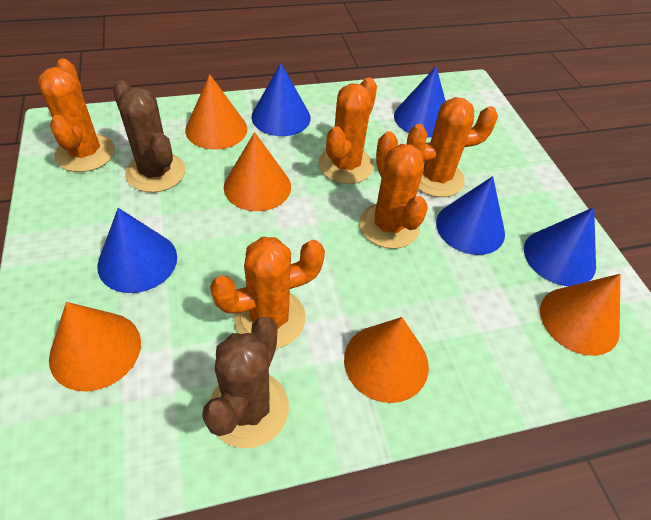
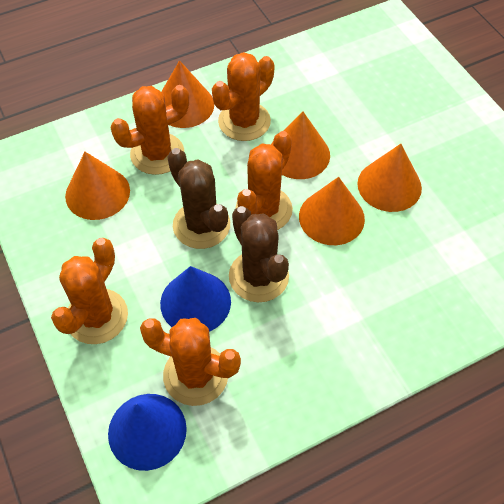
blue cone: 5 -> 2

